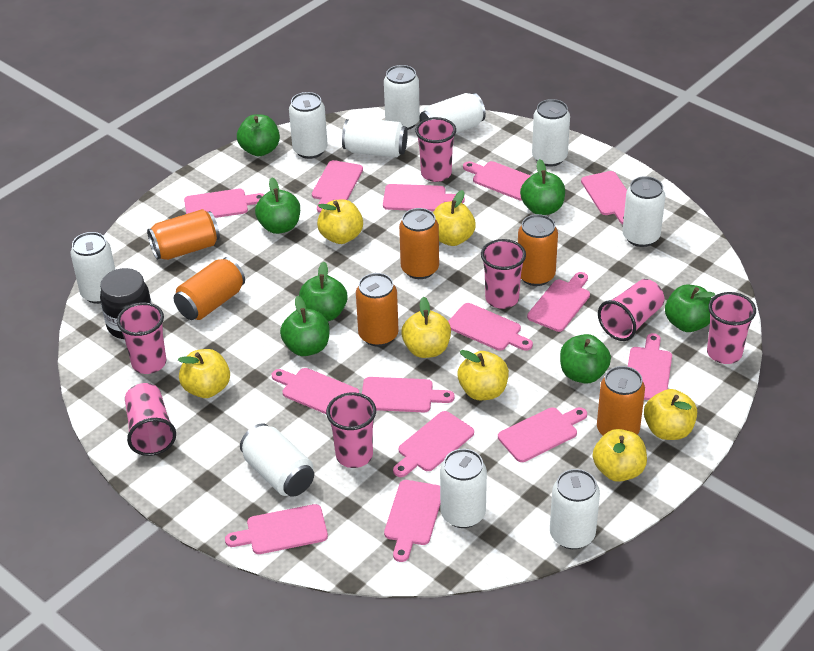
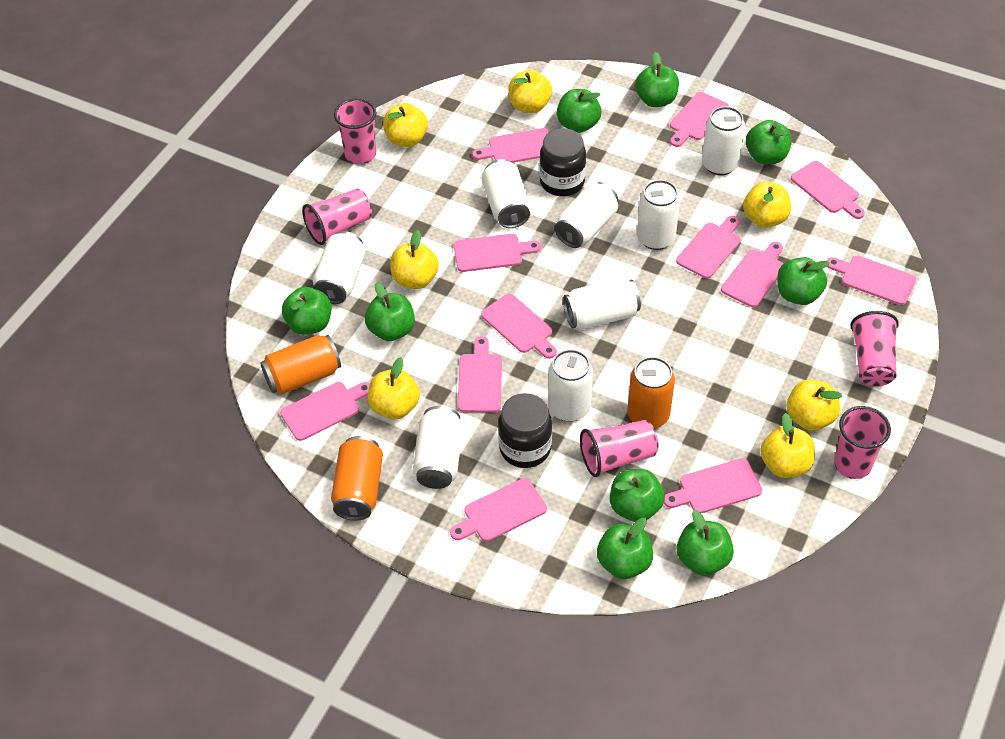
black jar: 1 -> 2
green apple: 7 -> 9
orange can: 6 -> 3
pink cup: 7 -> 5
pink cutting board: 14 -> 12
white can: 10 -> 8

